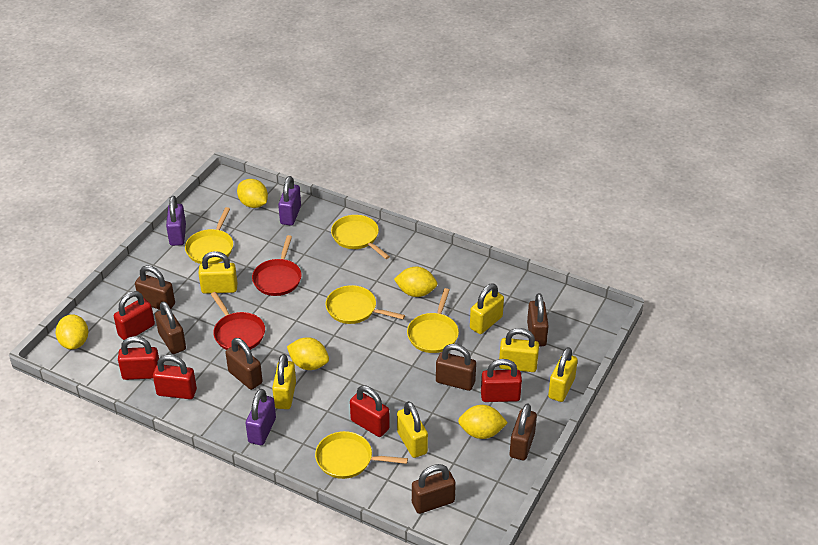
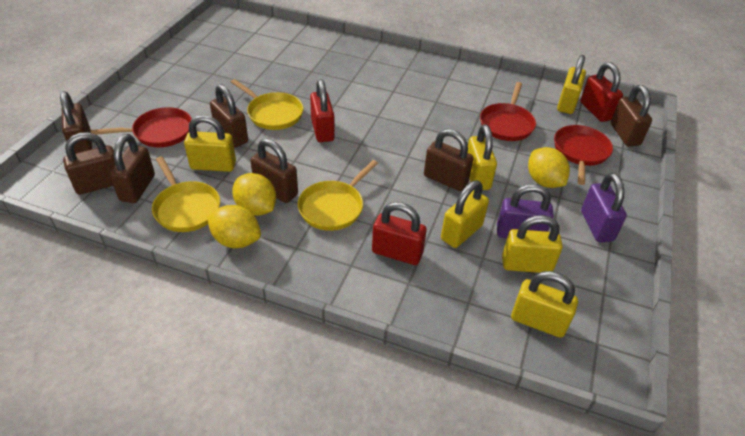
purple padlock: 3 -> 2
red padlock: 5 -> 3
red pan: 2 -> 3
yellow lemon: 5 -> 3
yellow pan: 5 -> 3

